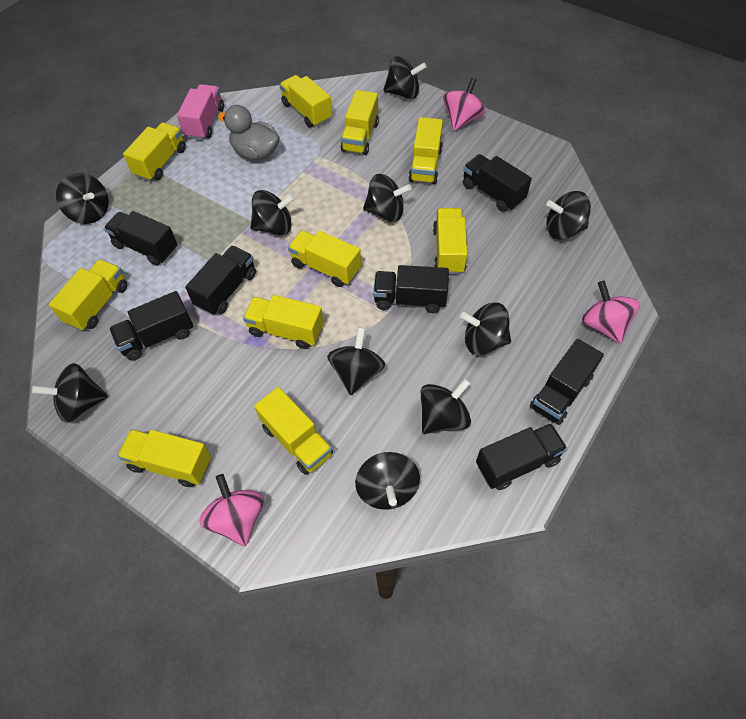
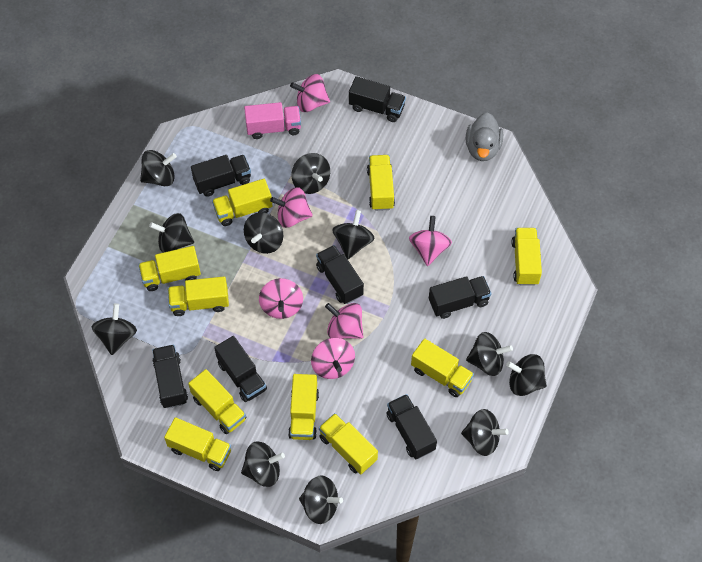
black spinning top: 10 -> 11
pink spinning top: 3 -> 6

